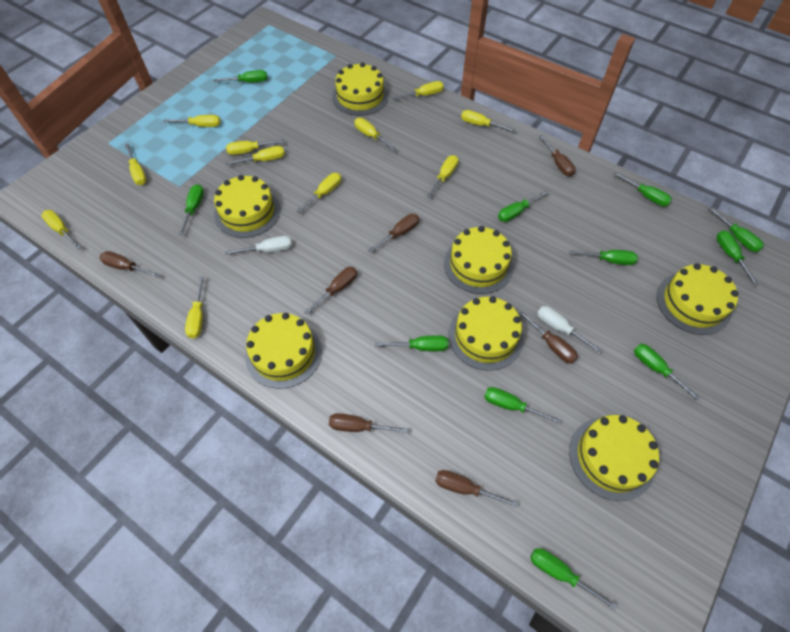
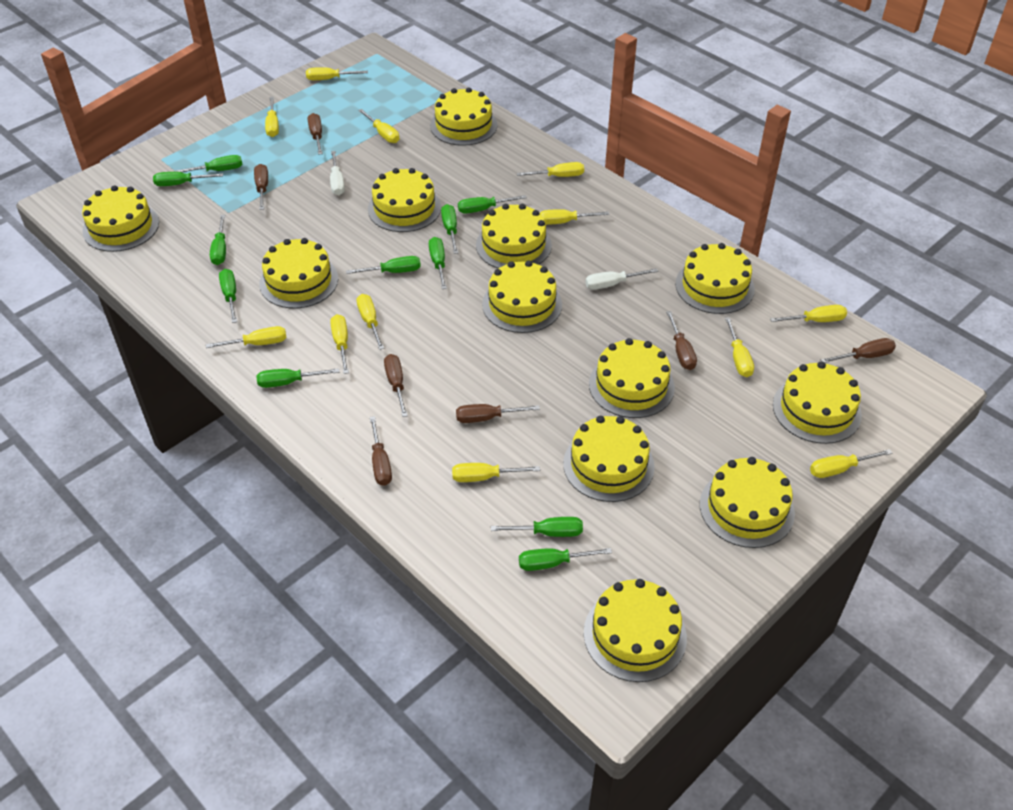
yellow cake: 7 -> 12
yellow screwdriver: 11 -> 12

